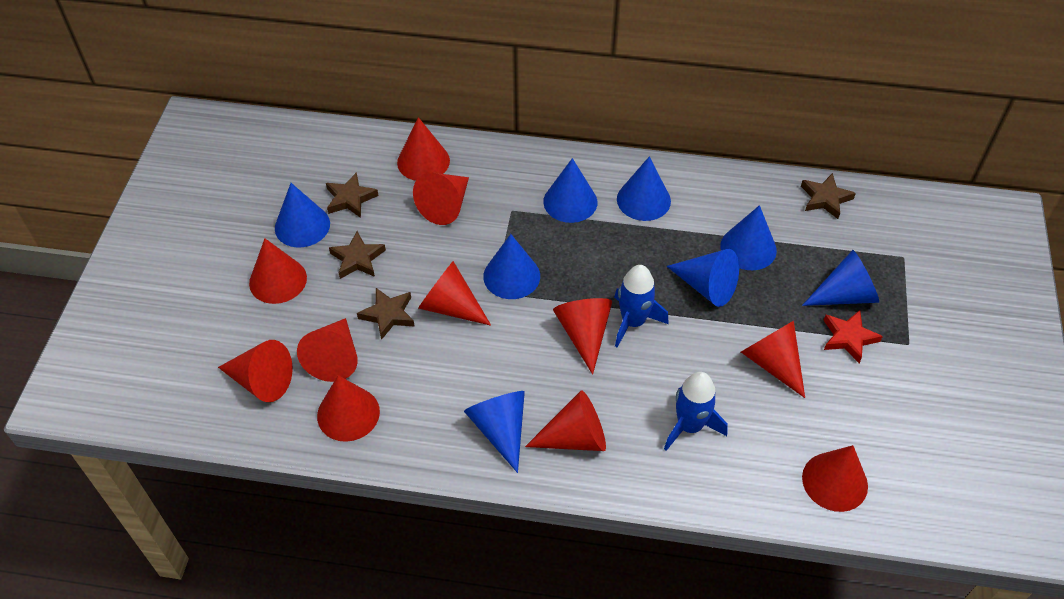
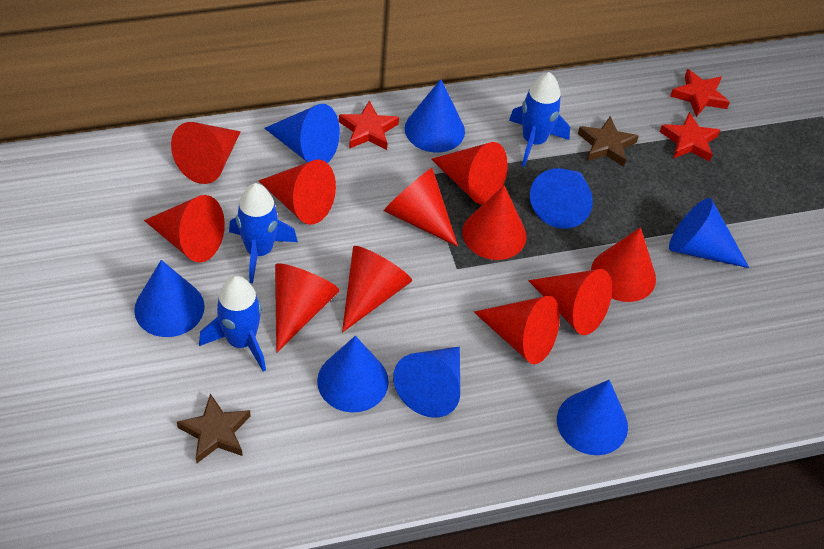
blue rocket: 2 -> 3
brown star: 4 -> 2
red star: 1 -> 3

